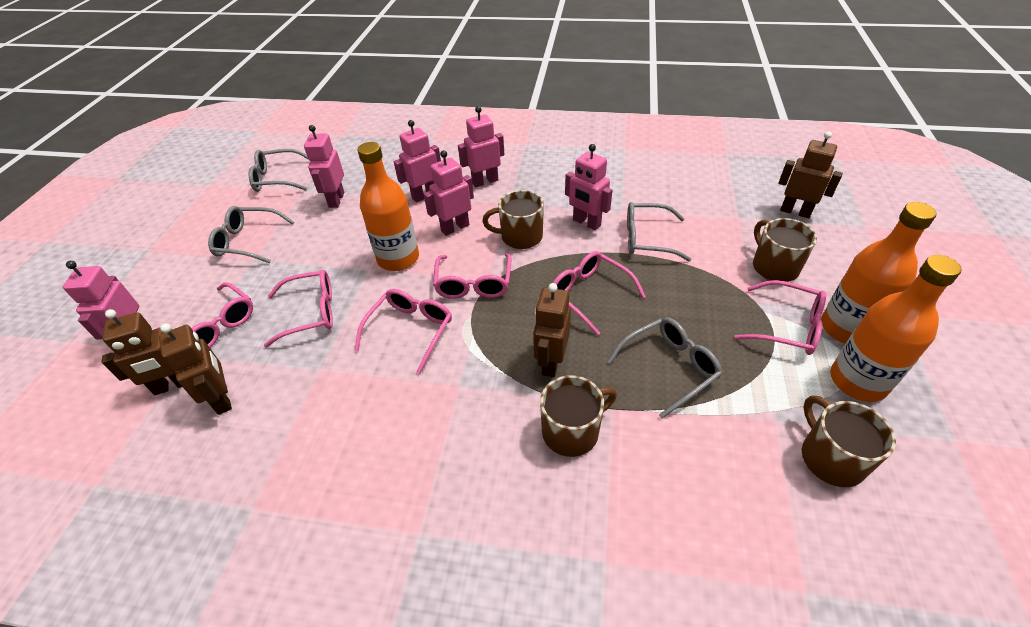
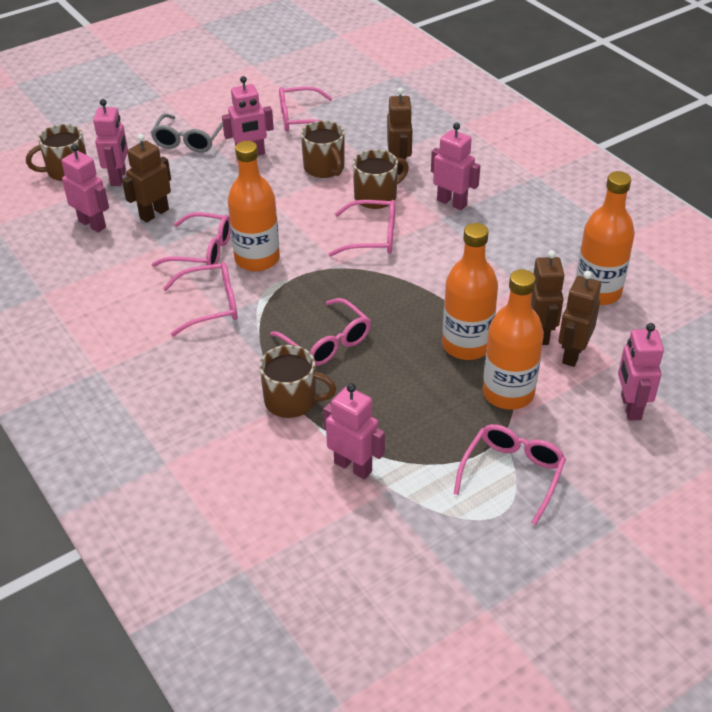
grey glasses: 4 -> 1
orange bottle: 3 -> 4

